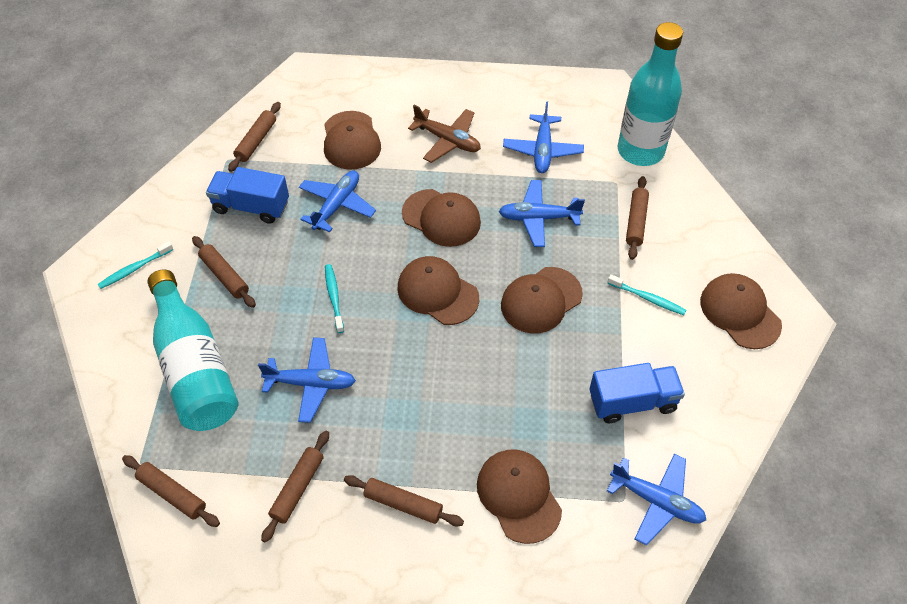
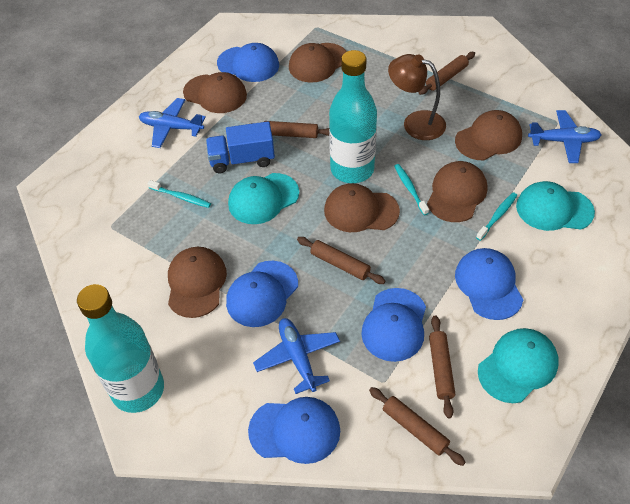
blue cap: 0 -> 5
blue plane: 5 -> 3
blue truck: 2 -> 1
brown lamp: 0 -> 1
brown plane: 1 -> 0
brown rolling pin: 6 -> 5
turquoise cap: 0 -> 3

